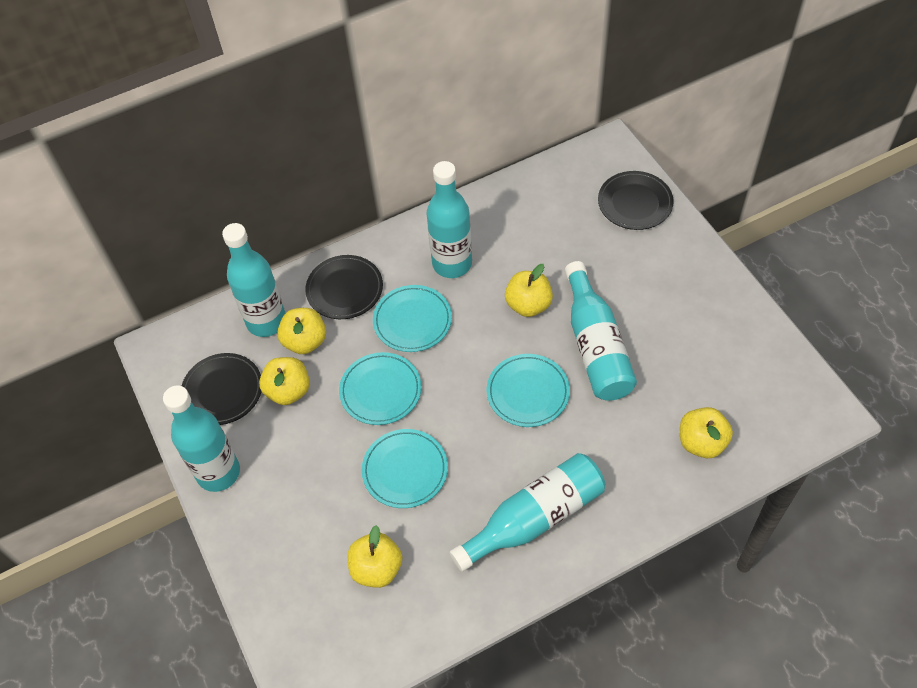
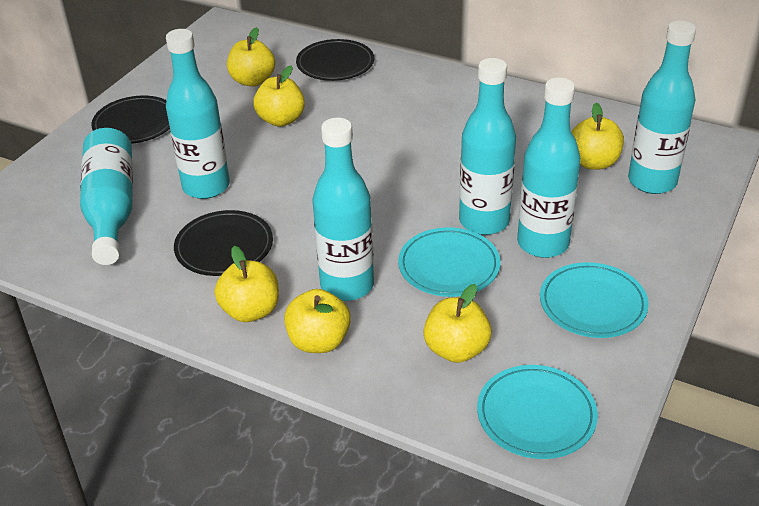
turquoise bottle: 5 -> 6
turquoise plate: 4 -> 3
yellow apple: 5 -> 6

